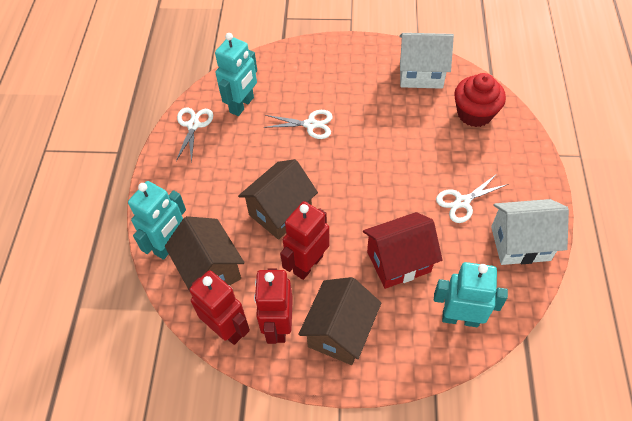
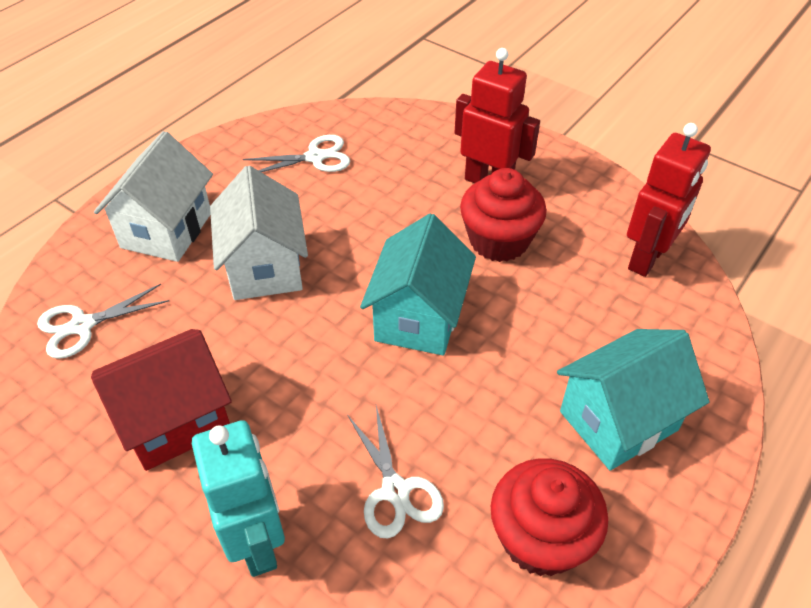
brown house: 3 -> 0
red cupcake: 1 -> 2
red robot: 3 -> 2
turquoise house: 0 -> 2
turquoise robot: 3 -> 1

